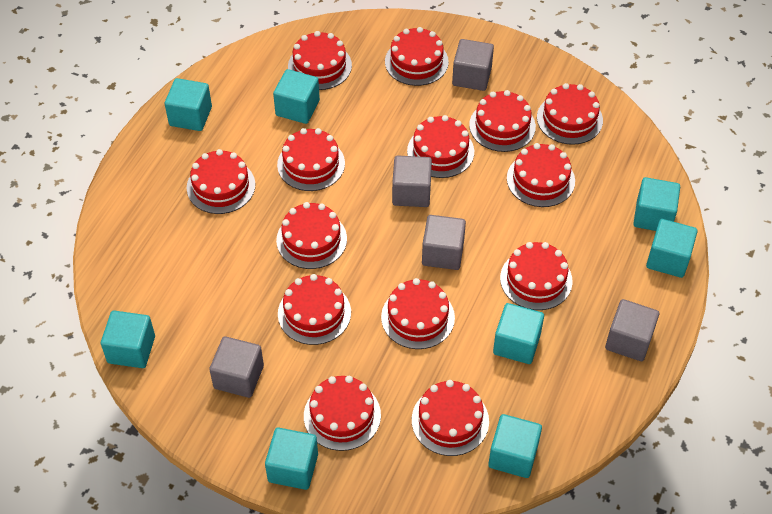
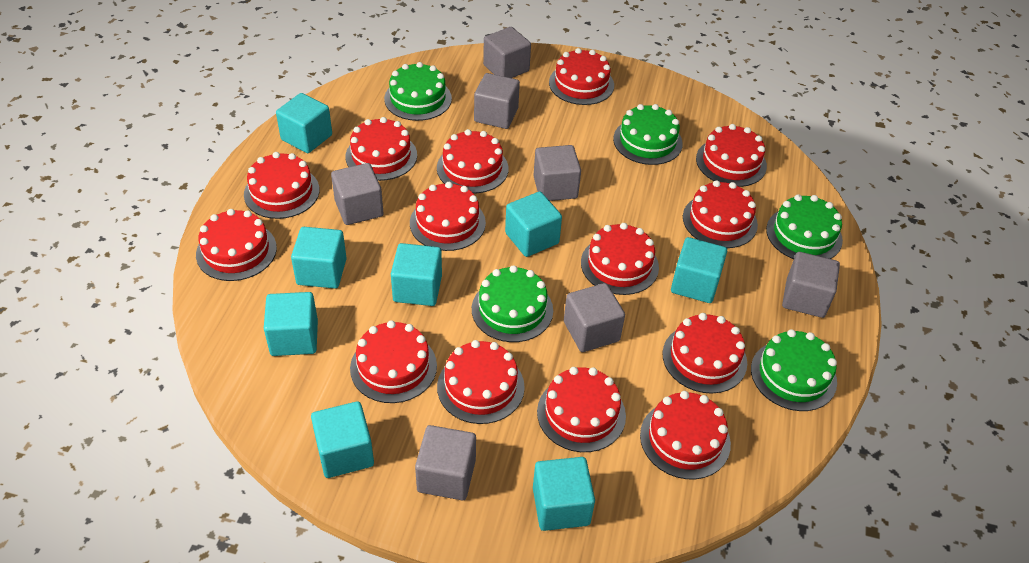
green cake: 0 -> 5
grey cube: 5 -> 7

